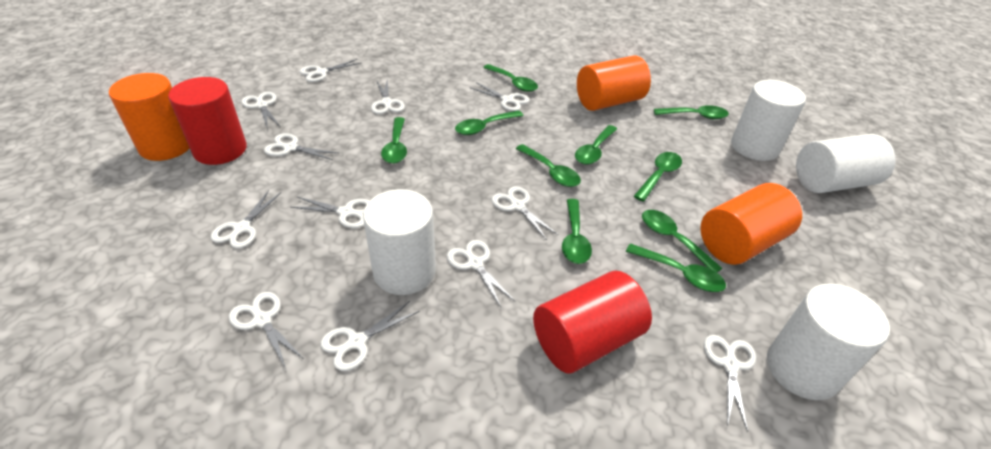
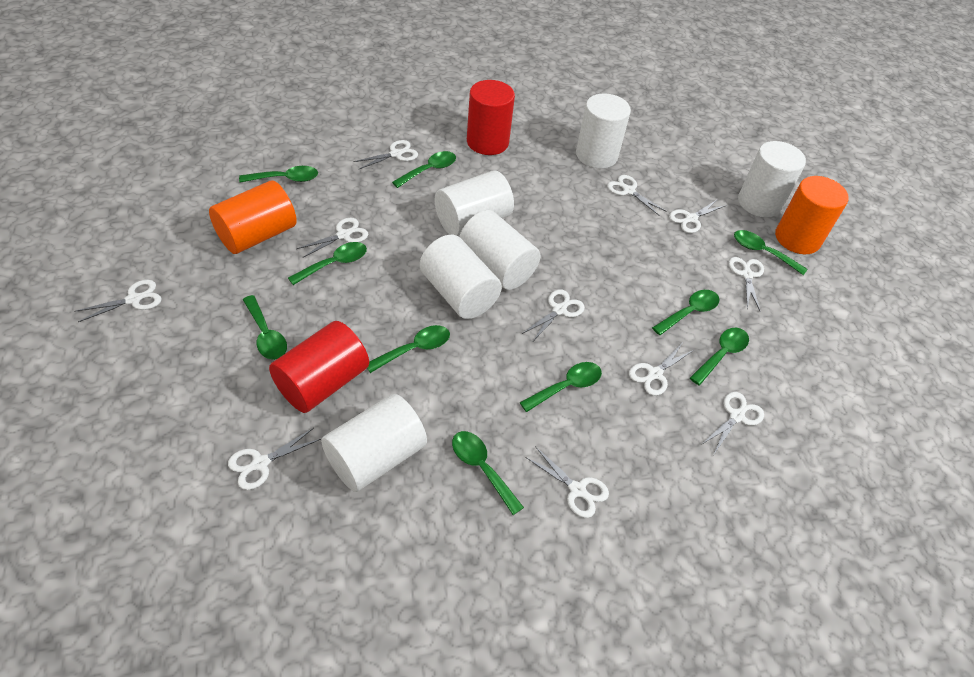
orange cylinder: 3 -> 2
white cylinder: 4 -> 6
white scissors: 12 -> 11

